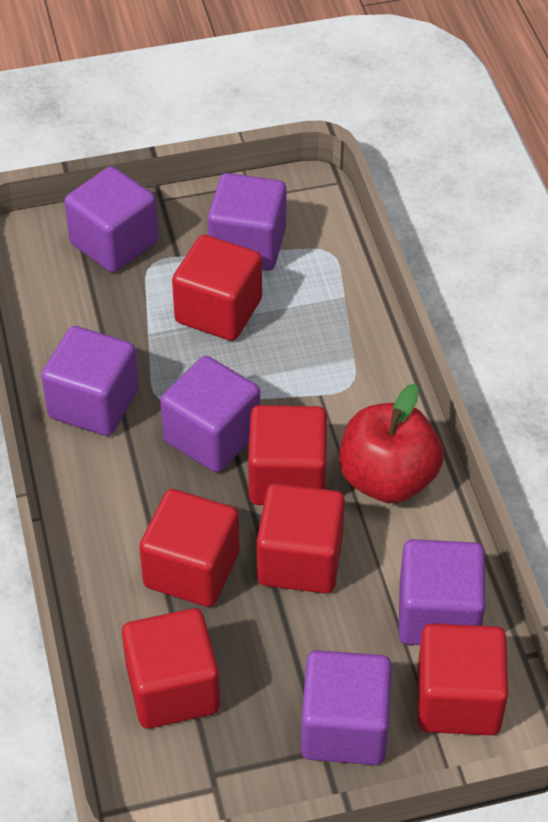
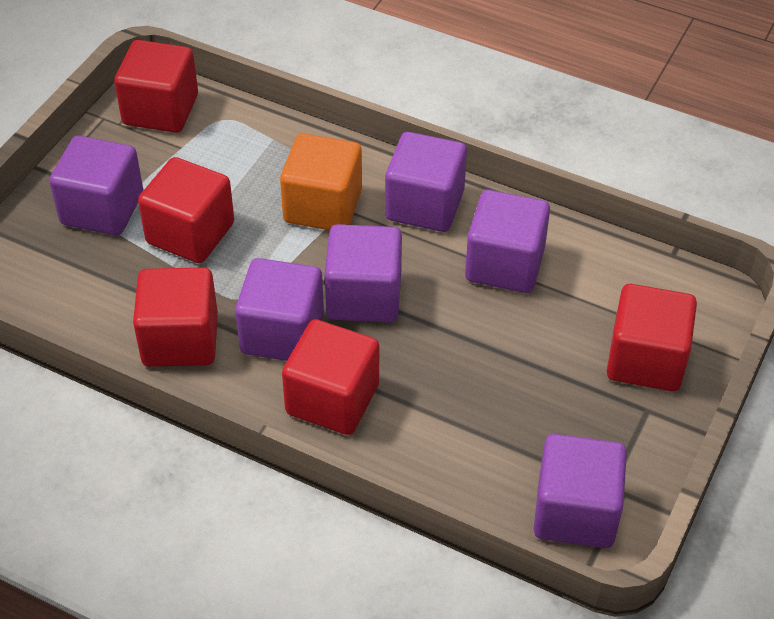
orange cube: 0 -> 1
red apple: 1 -> 0
red cube: 6 -> 5

